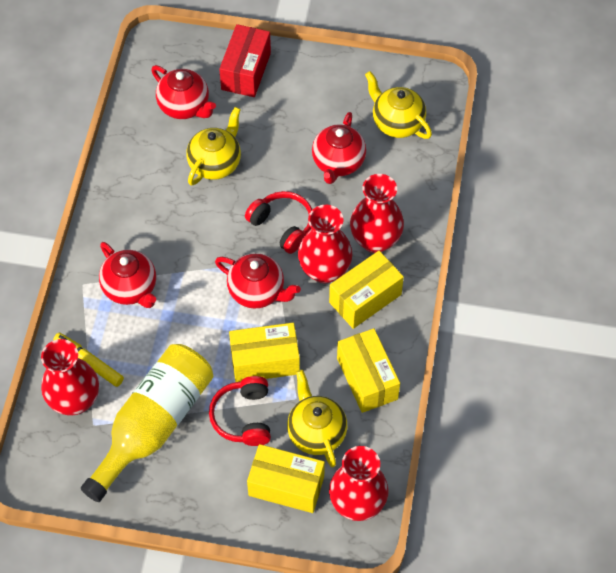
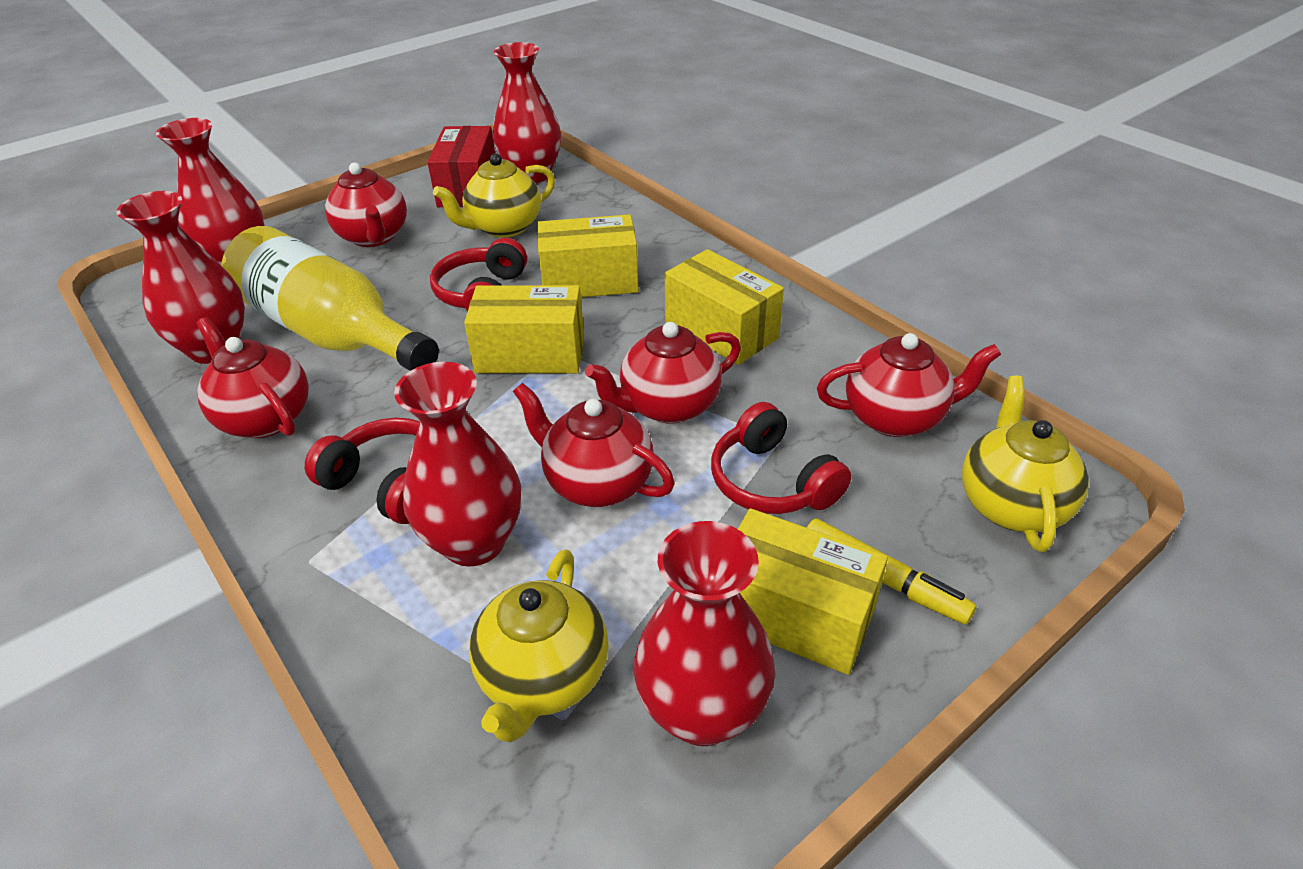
red headphones: 2 -> 3
red teapot: 4 -> 5
red vase: 4 -> 5

